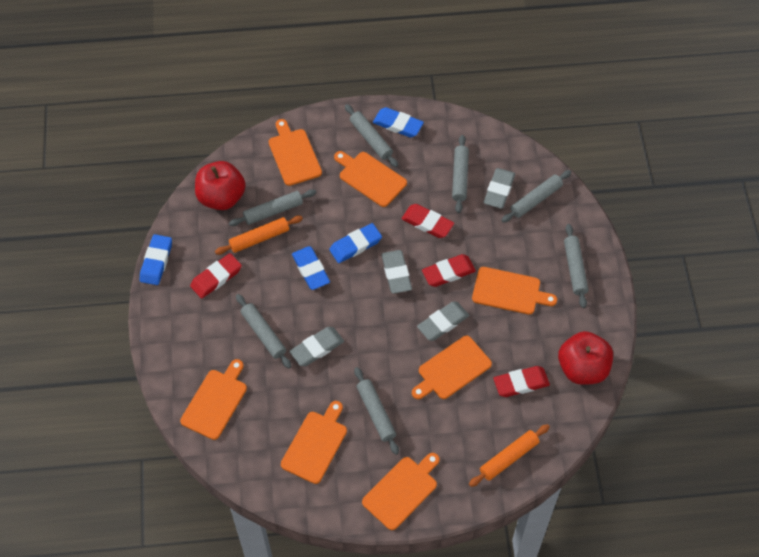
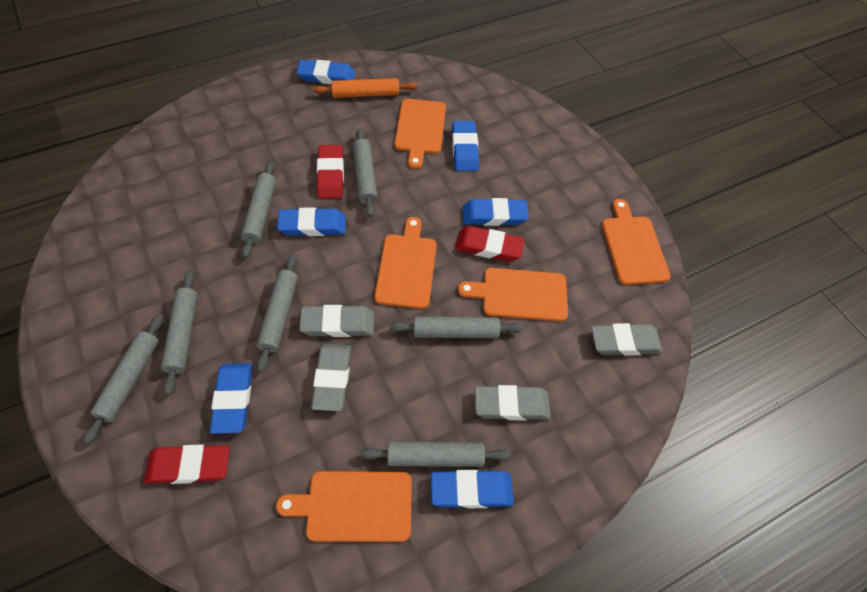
blue eraser: 4 -> 6
orange cutting board: 7 -> 5
orange rolling pin: 2 -> 1
red apple: 2 -> 0
red eraser: 4 -> 3

